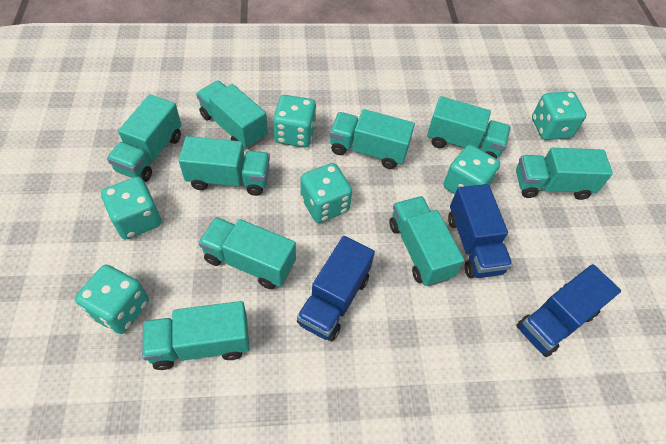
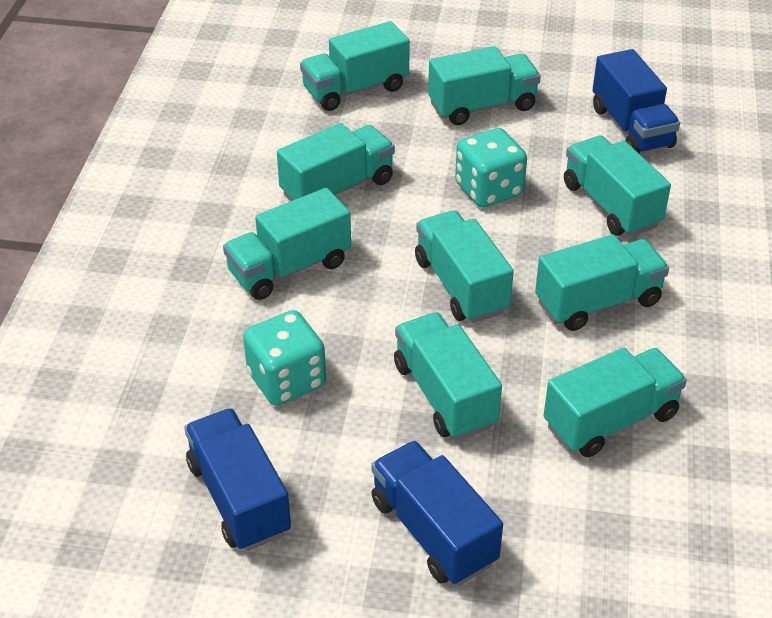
turquoise dice: 6 -> 2

